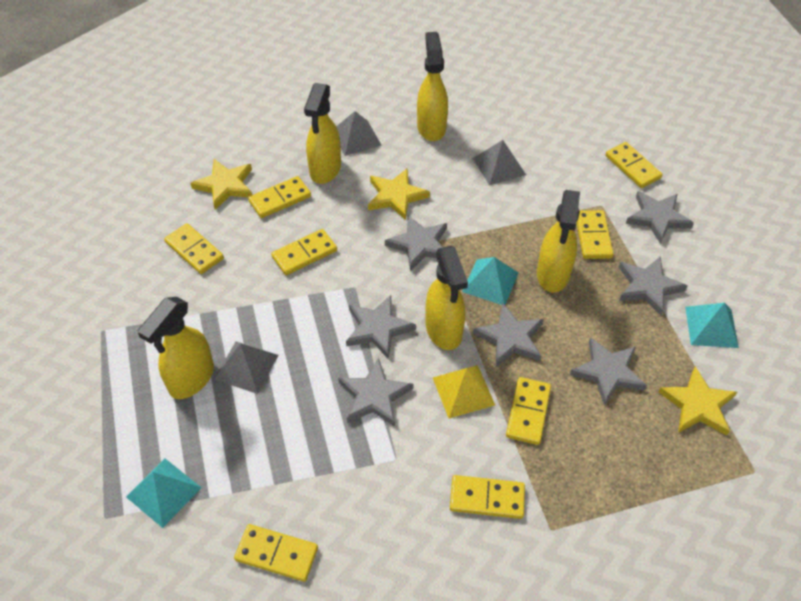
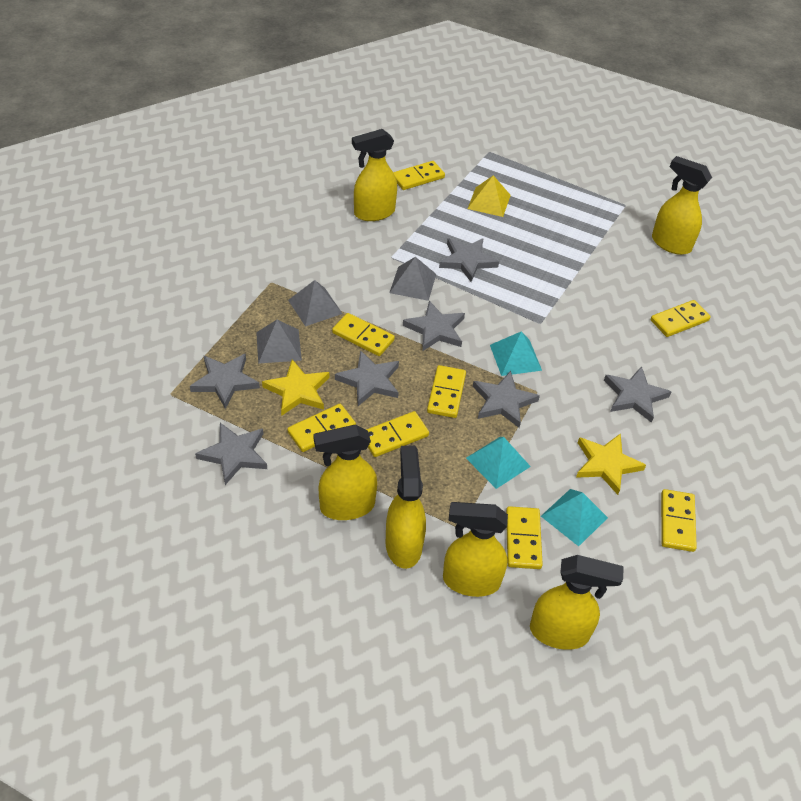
yellow spray bottle: 5 -> 6
yellow star: 3 -> 2

